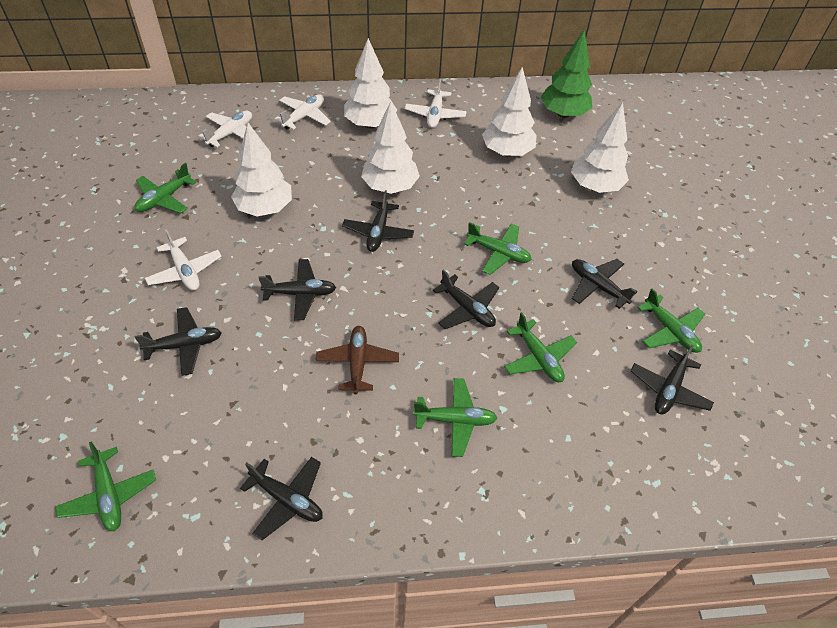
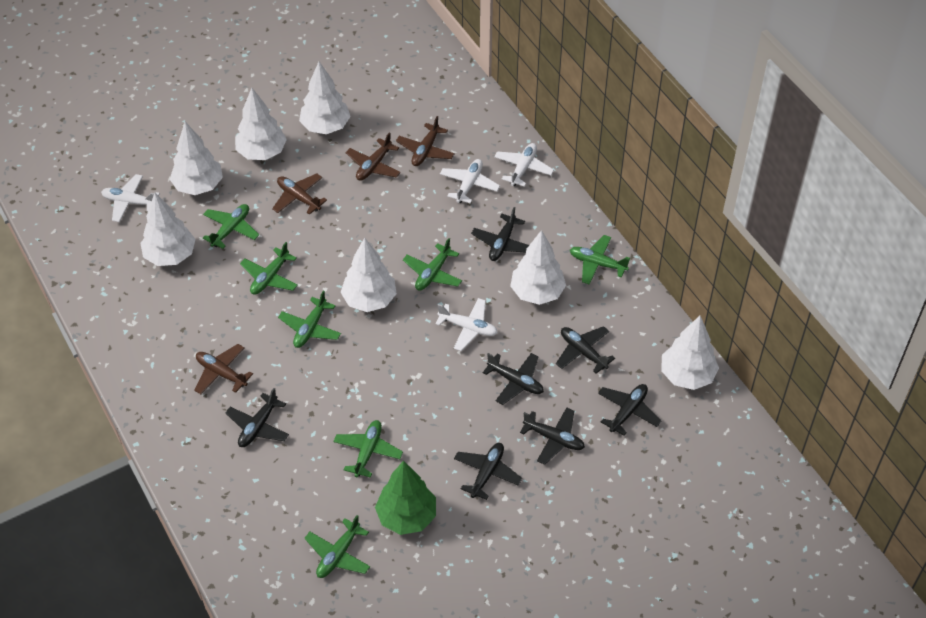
brown plane: 1 -> 4
green plane: 6 -> 7
white tree: 5 -> 7

